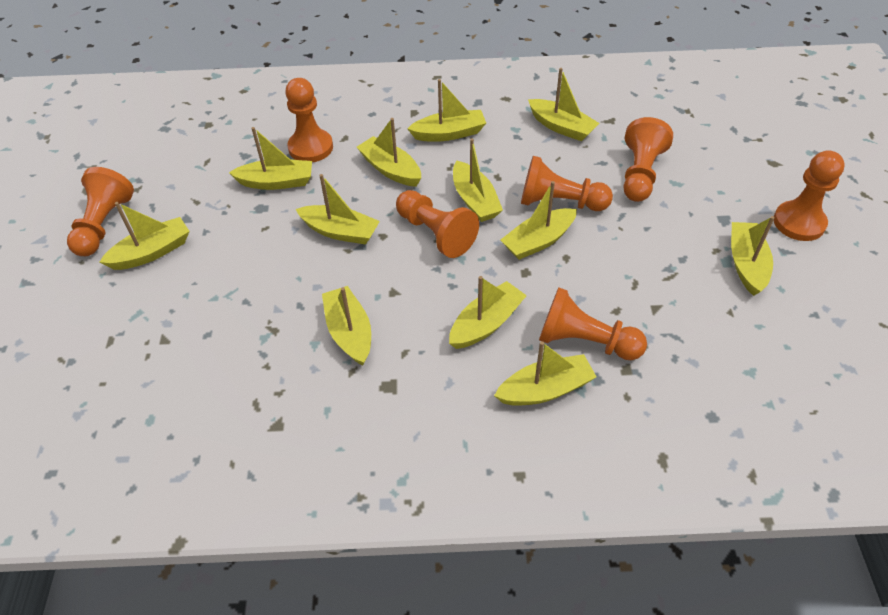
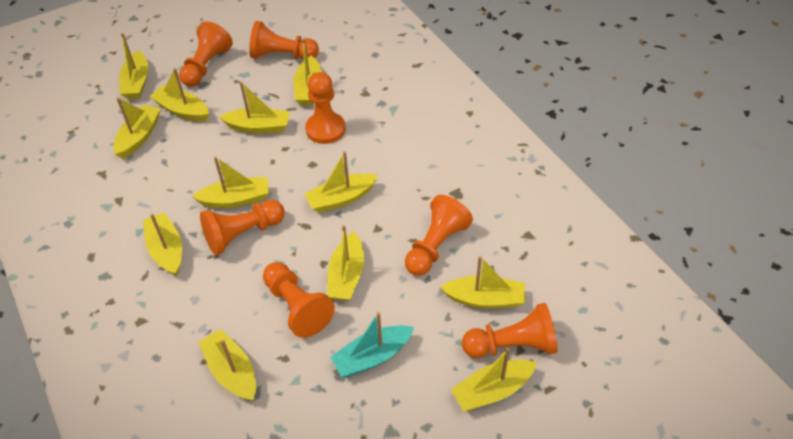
turquoise boat: 0 -> 1

